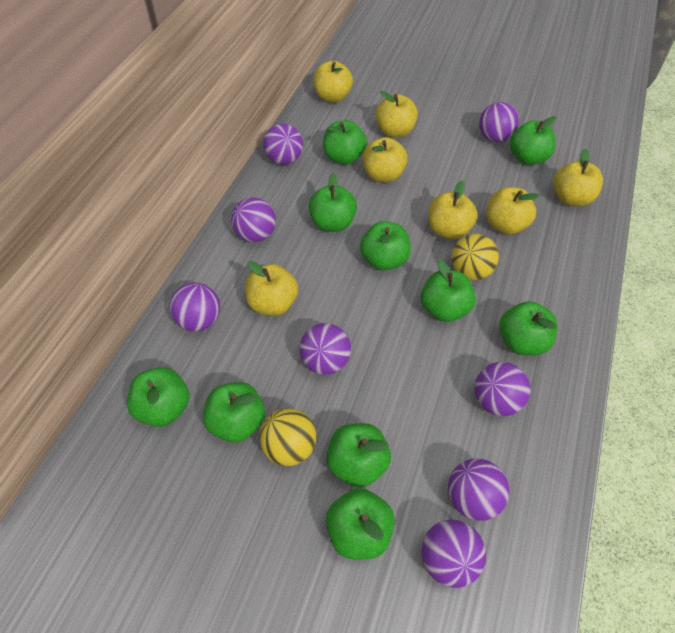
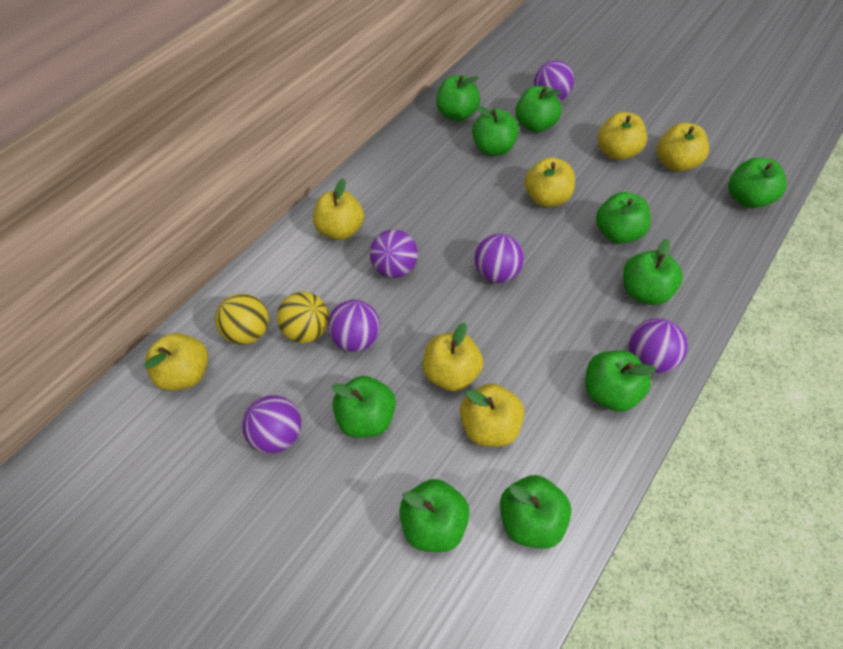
purple ball: 8 -> 6

